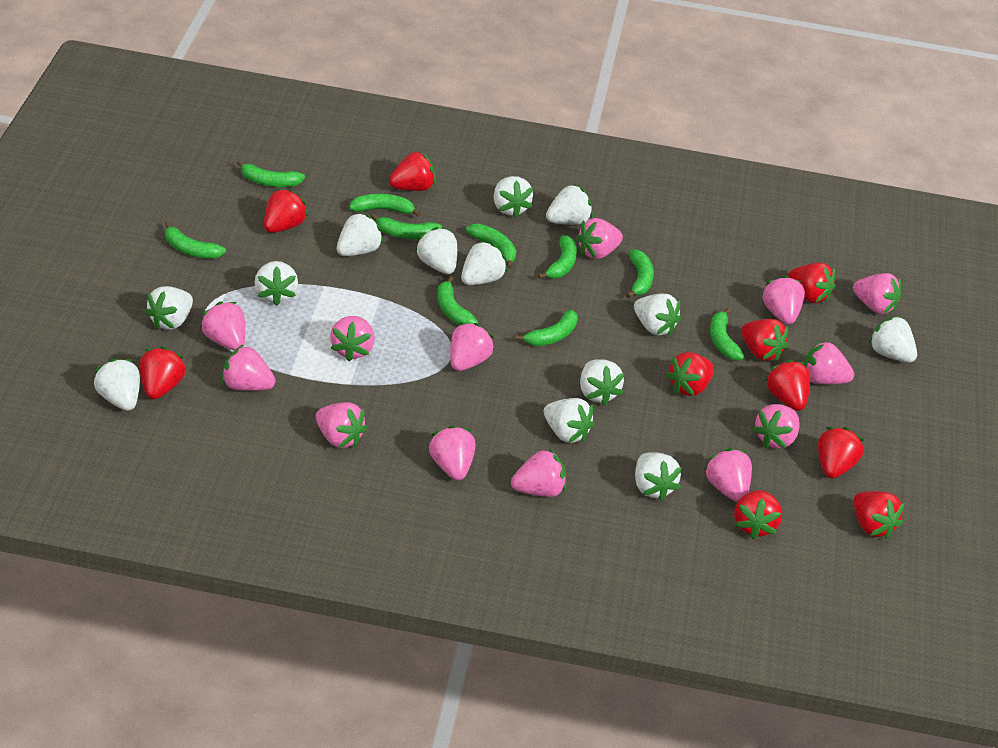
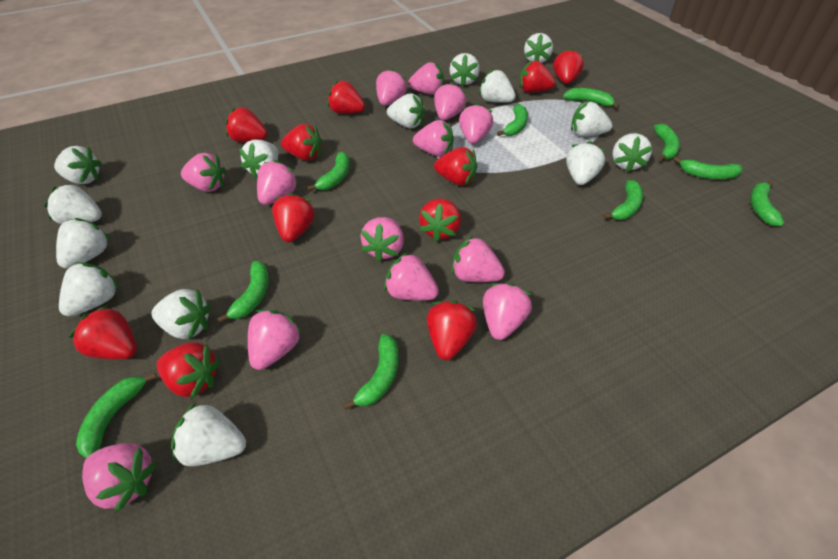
red strawberry: 10 -> 11
white strawberry: 13 -> 14

